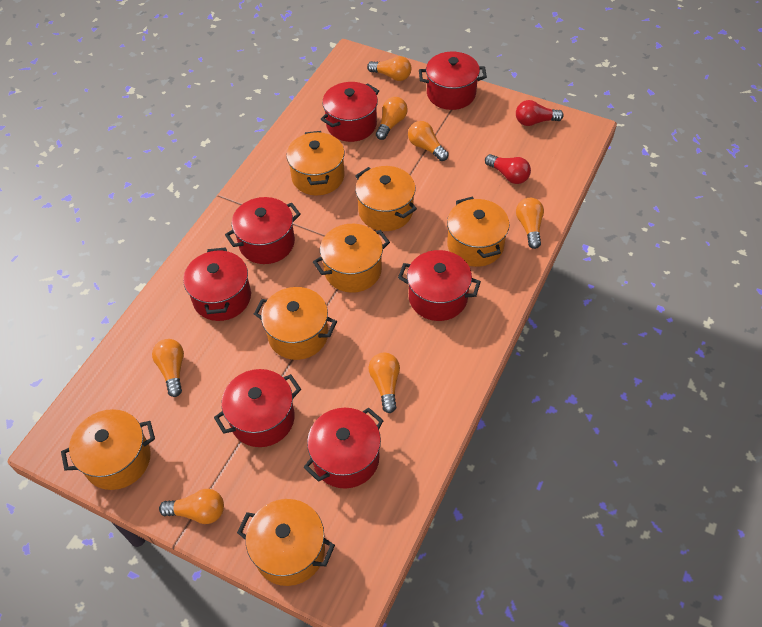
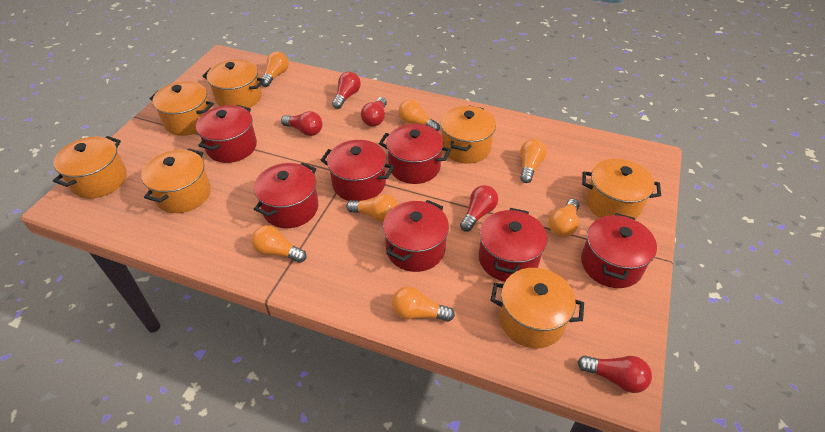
red light bulb: 2 -> 5

